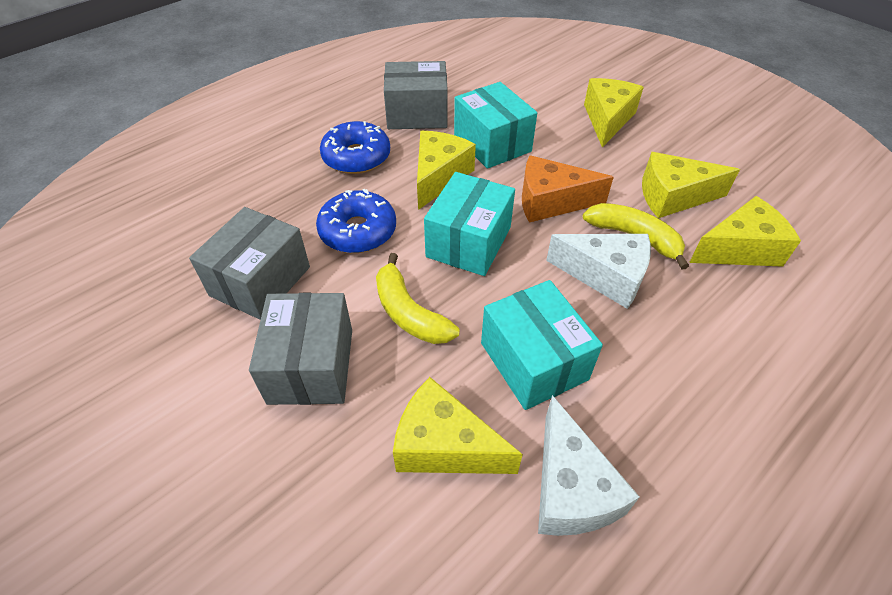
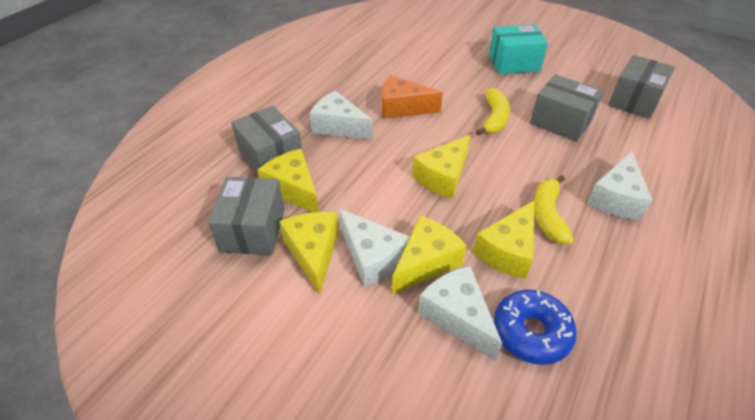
blue donut: 2 -> 1
grey box: 3 -> 4
turquoise box: 3 -> 1
white cheese: 2 -> 4

